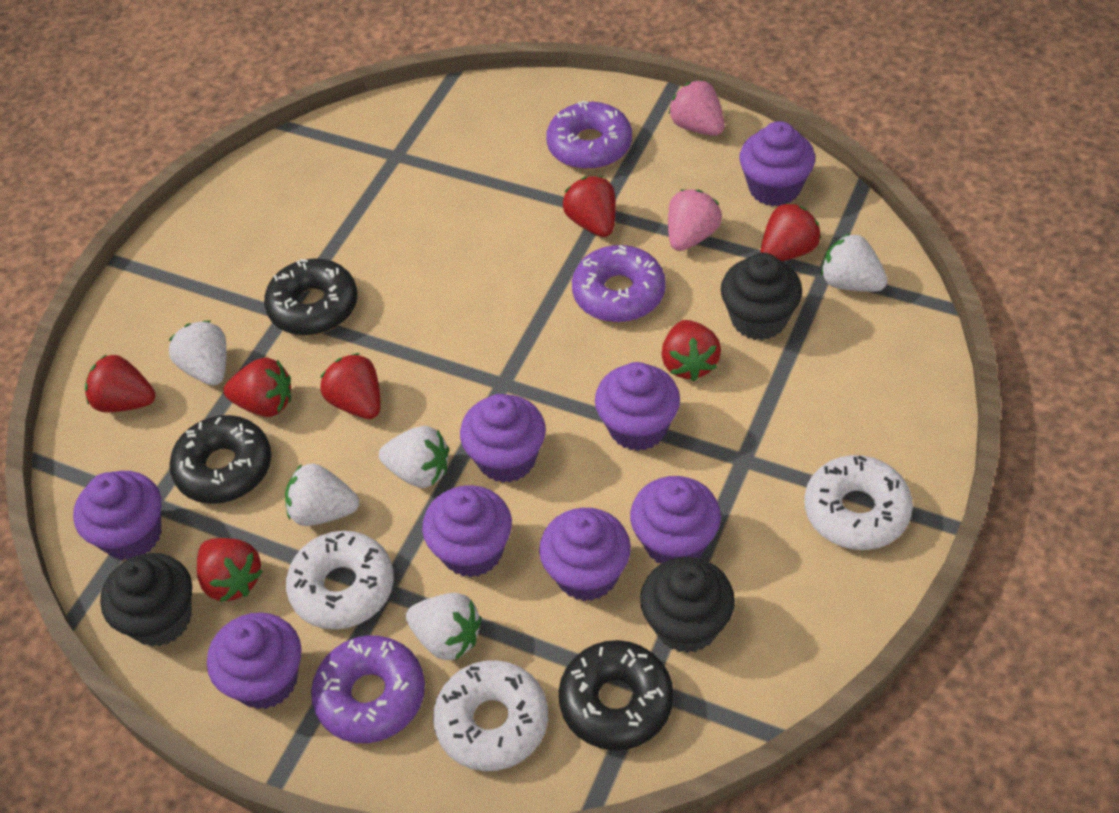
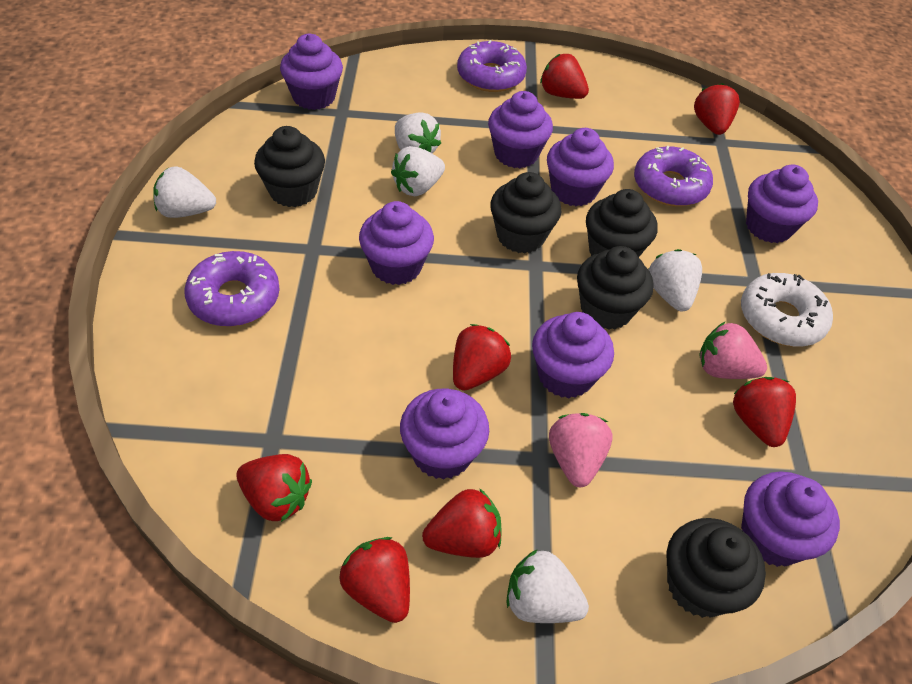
black cupcake: 3 -> 5
black donut: 3 -> 0
white donut: 3 -> 1

